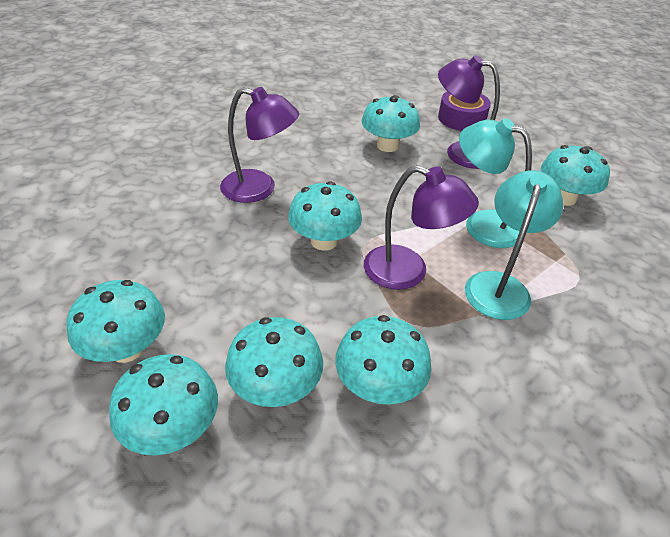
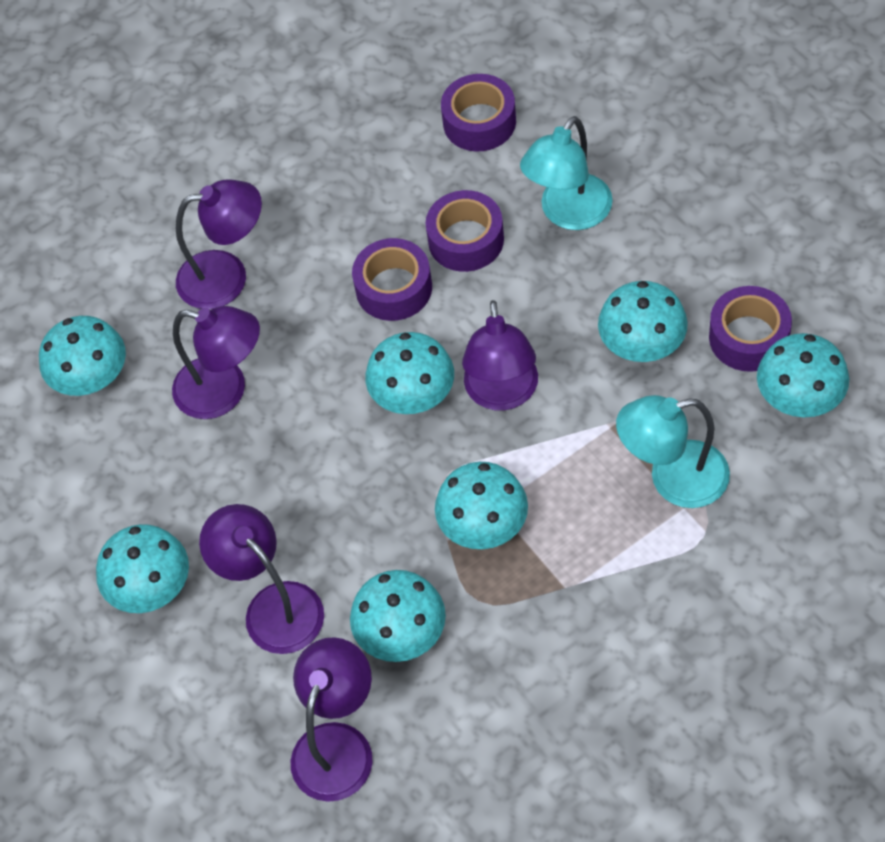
purple lamp: 3 -> 5
purple tape: 1 -> 4

